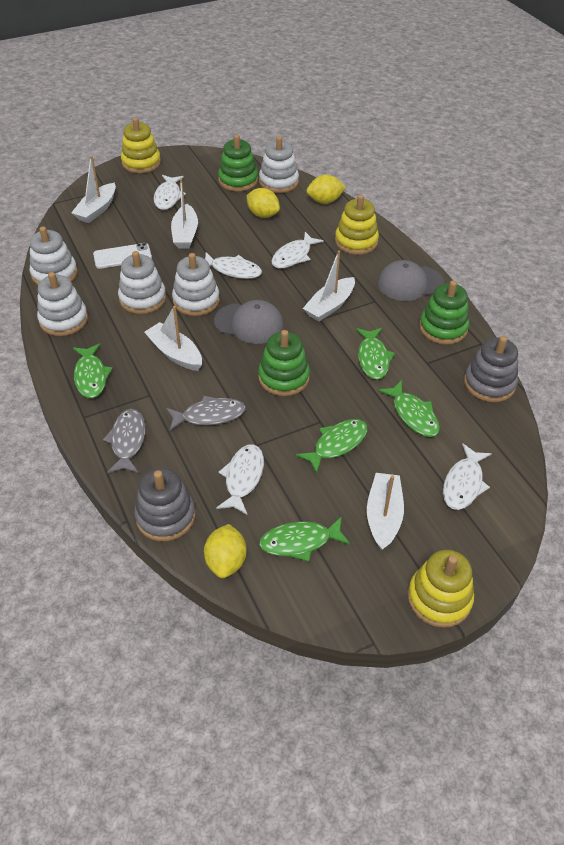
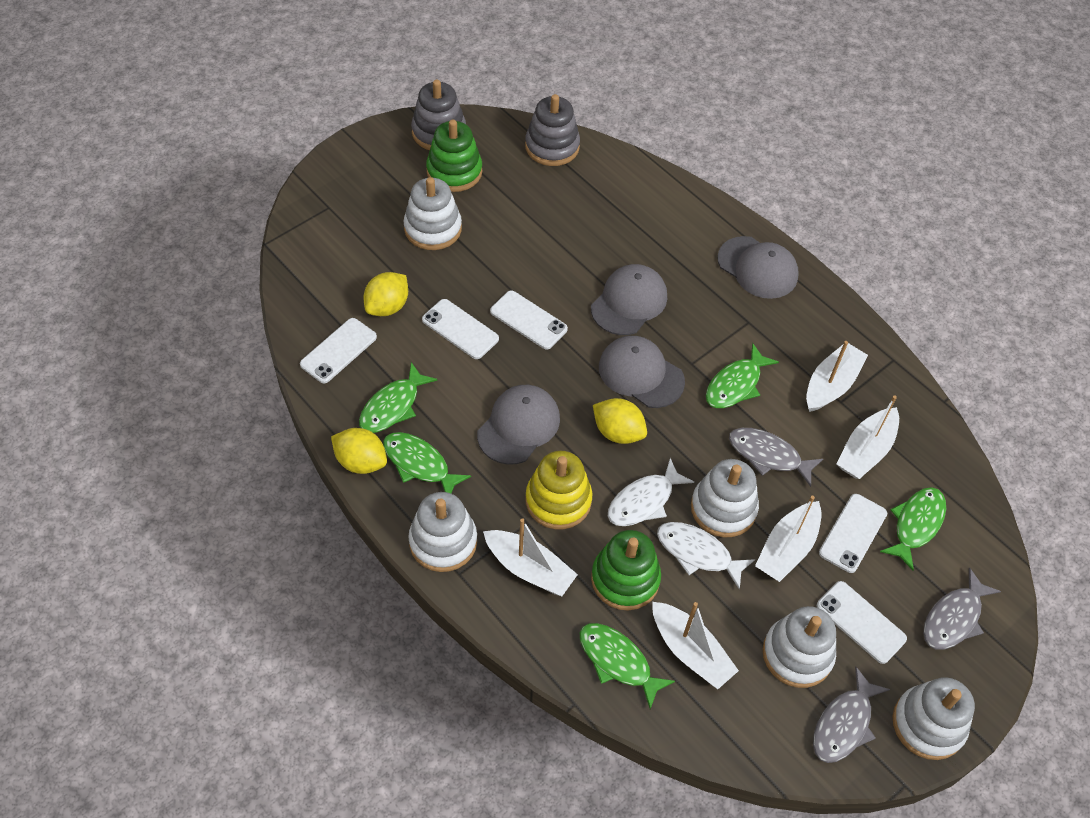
green stacking toy: 3 -> 2
grey cap: 2 -> 4
grey fish: 2 -> 3
white fish: 5 -> 2
white phone: 1 -> 5
yellow stacking toy: 3 -> 1

